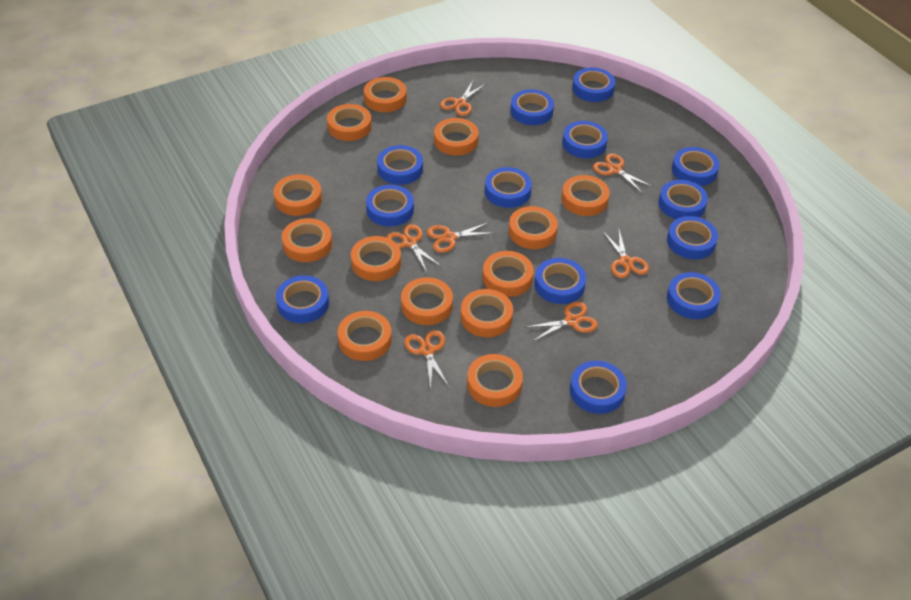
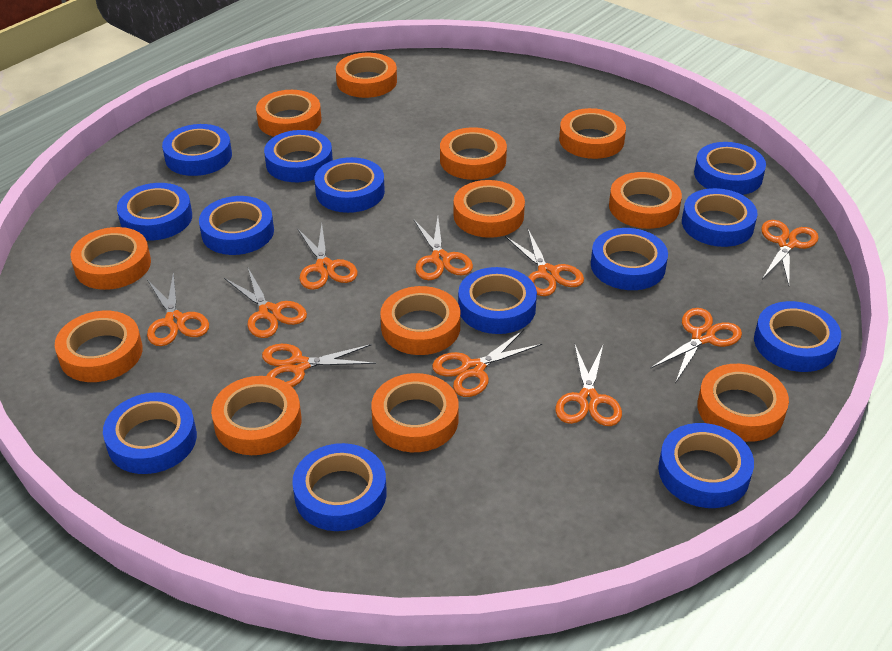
orange scissors: 7 -> 10
orange tape: 13 -> 12

